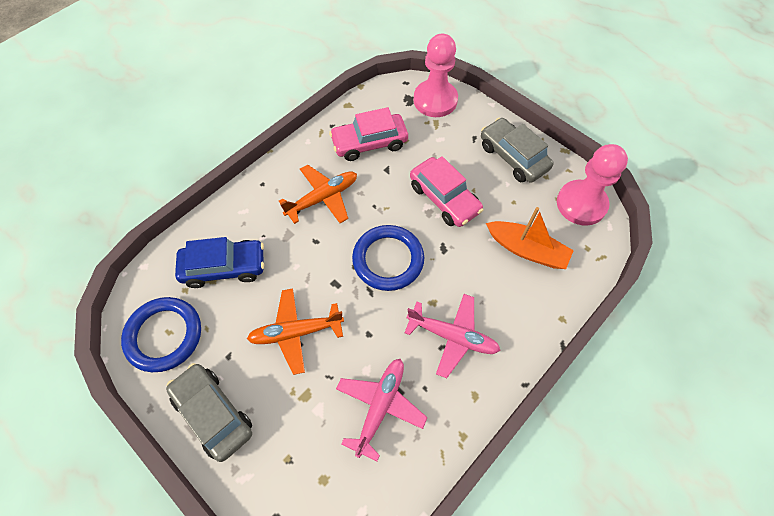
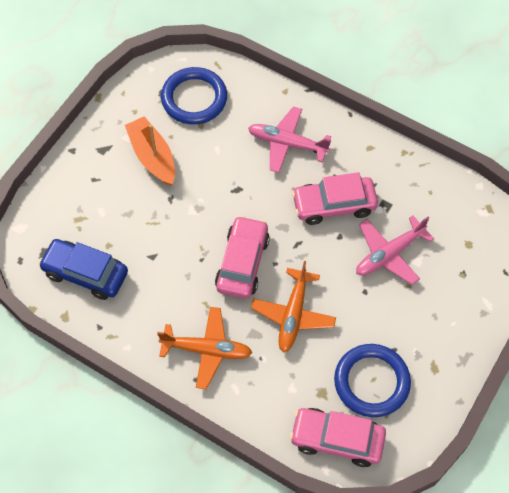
grey car: 2 -> 0
pink car: 2 -> 3
pink pawn: 2 -> 0

